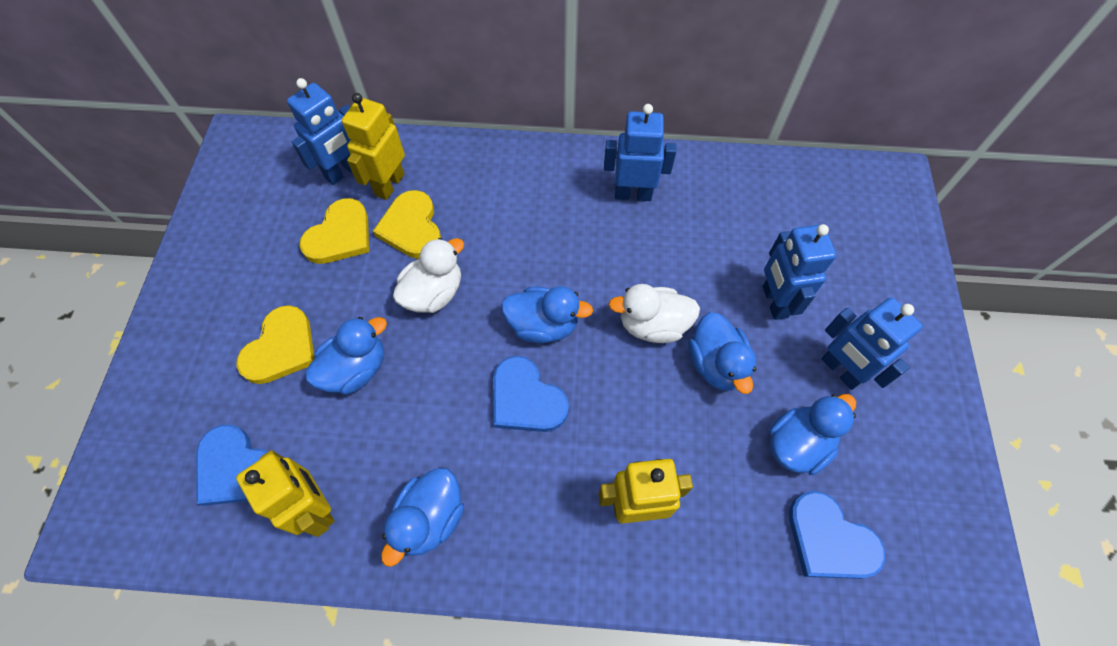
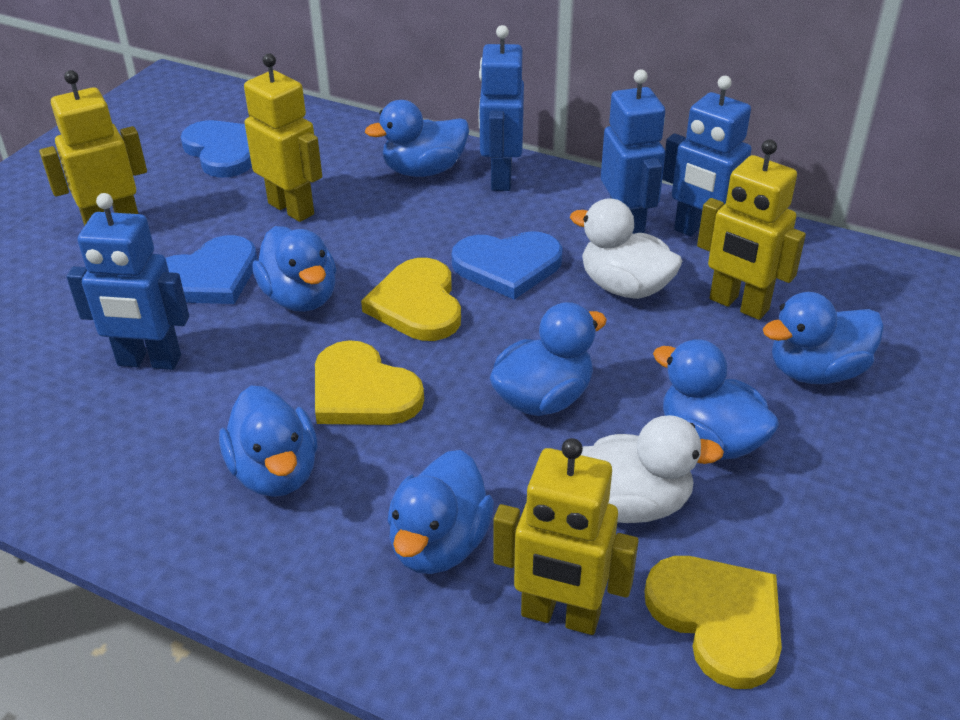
blue duck: 5 -> 7
yellow robot: 3 -> 4

